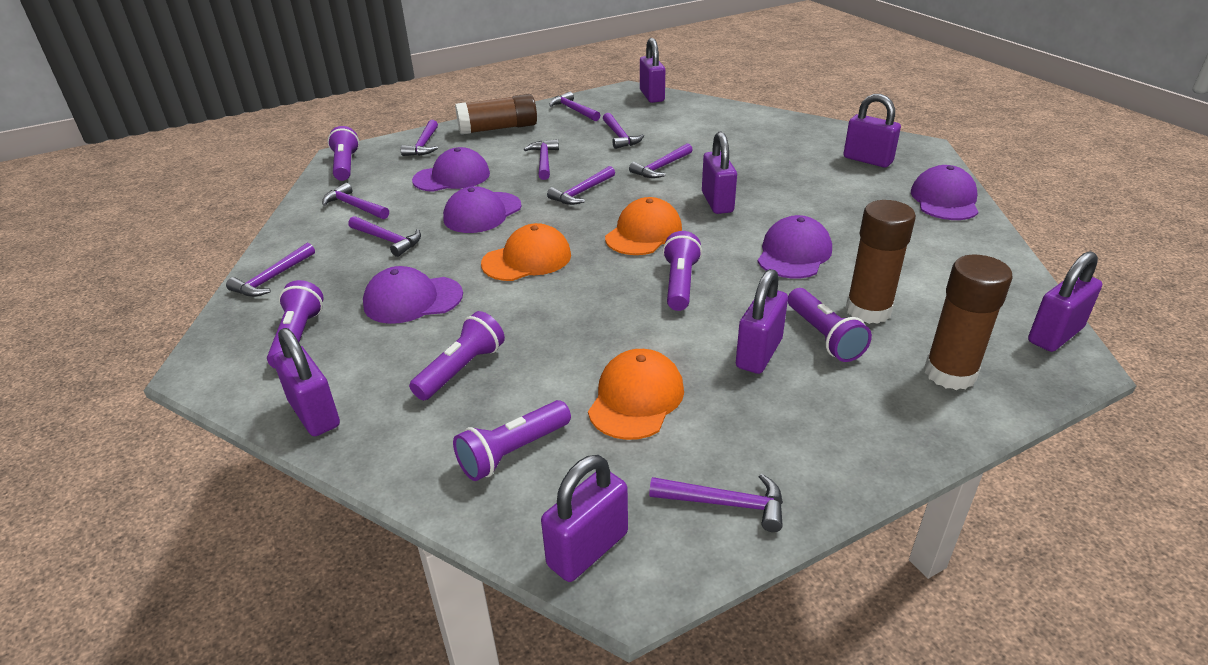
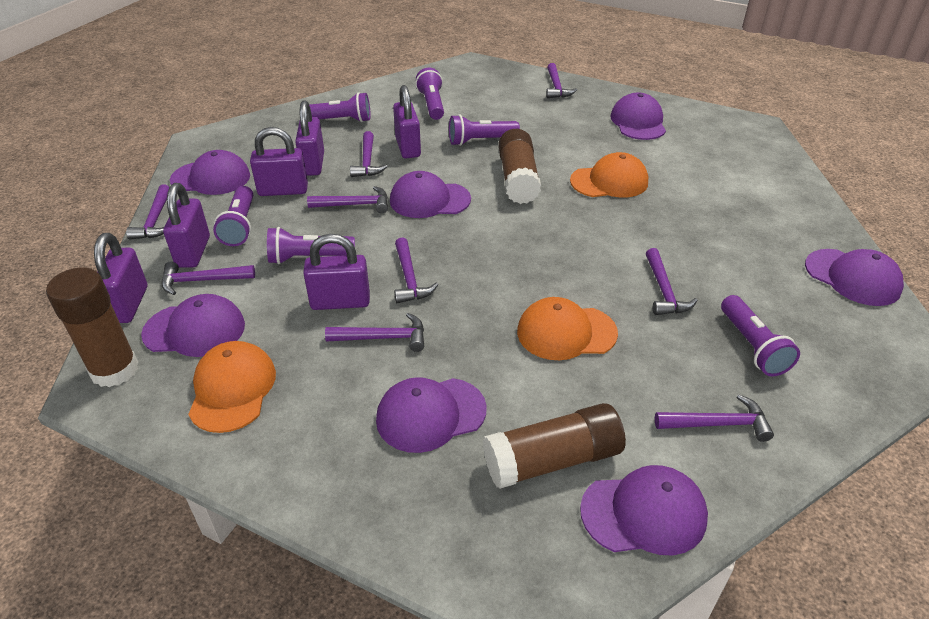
purple cap: 5 -> 7
purple hammer: 10 -> 9
purple padlock: 7 -> 6

